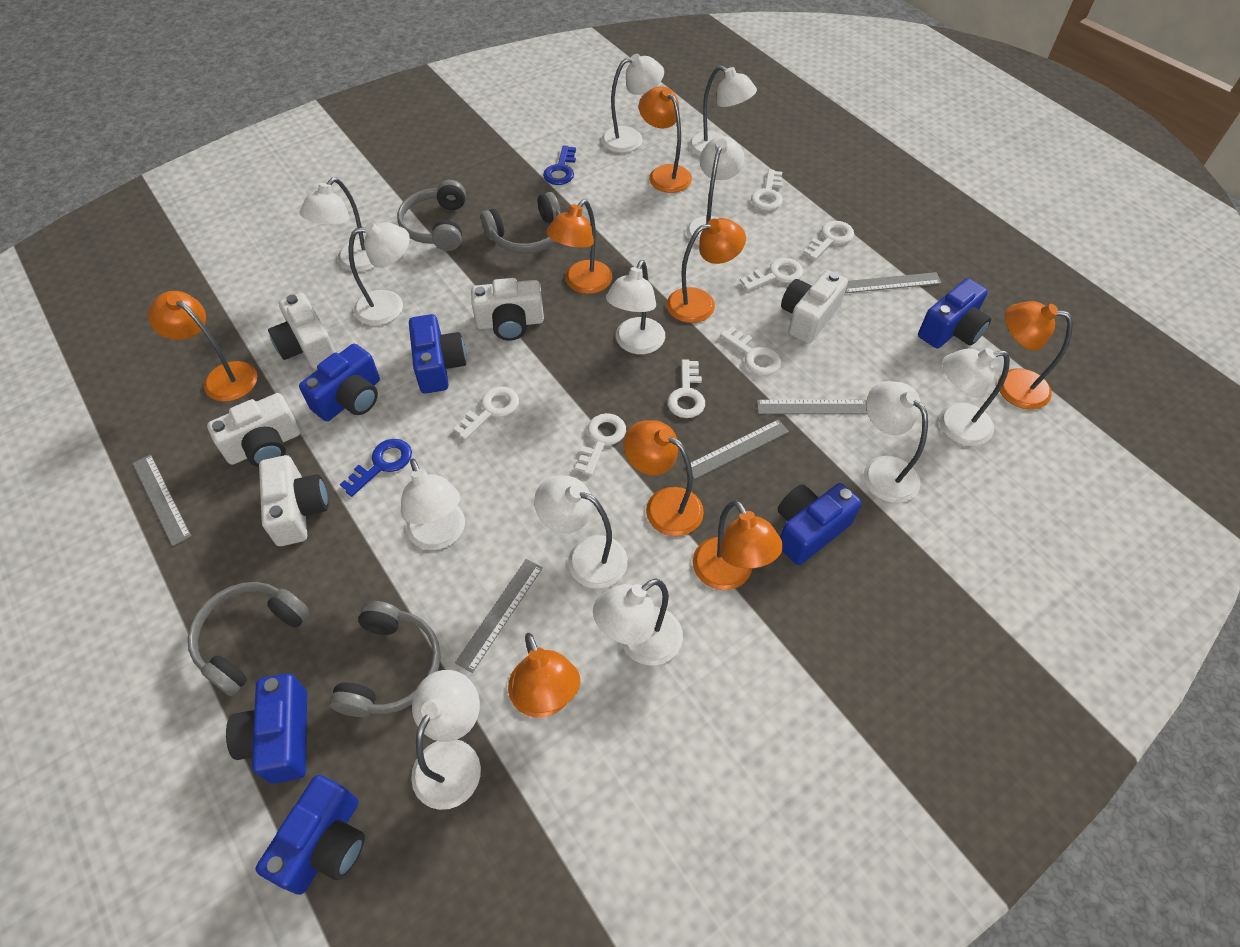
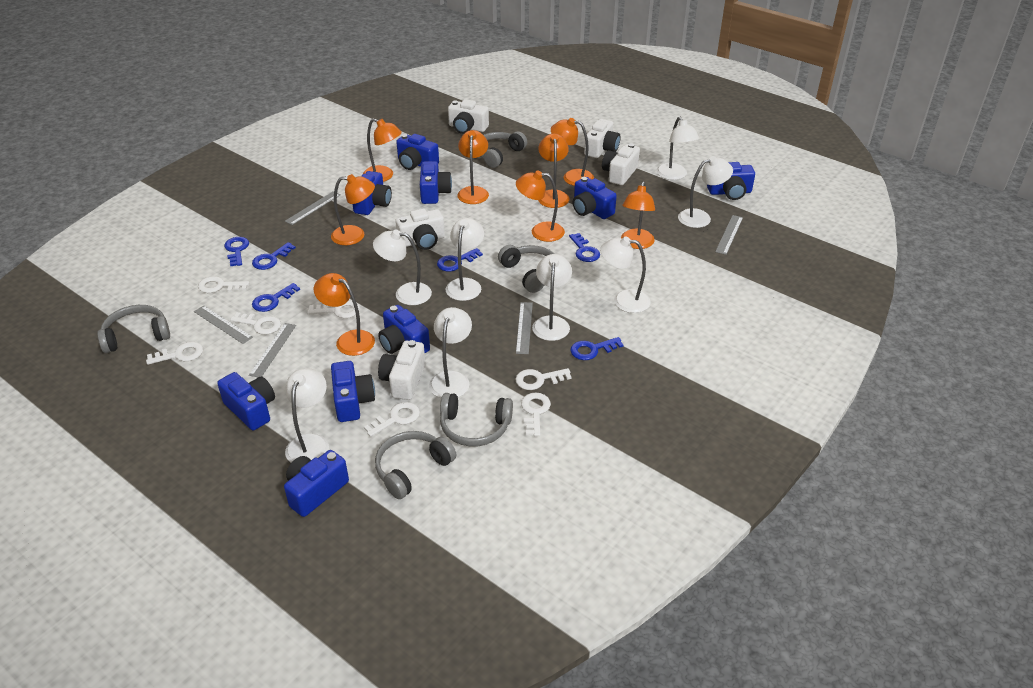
blue camera: 6 -> 9
blue key: 2 -> 6
grey headphones: 4 -> 5
white lamp: 12 -> 8

